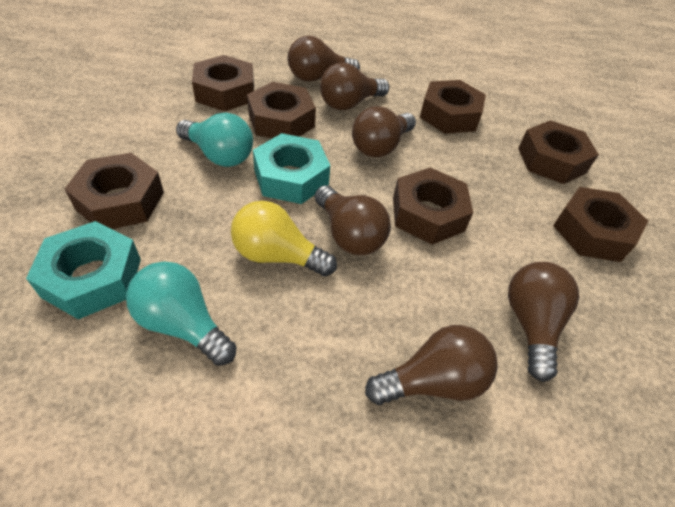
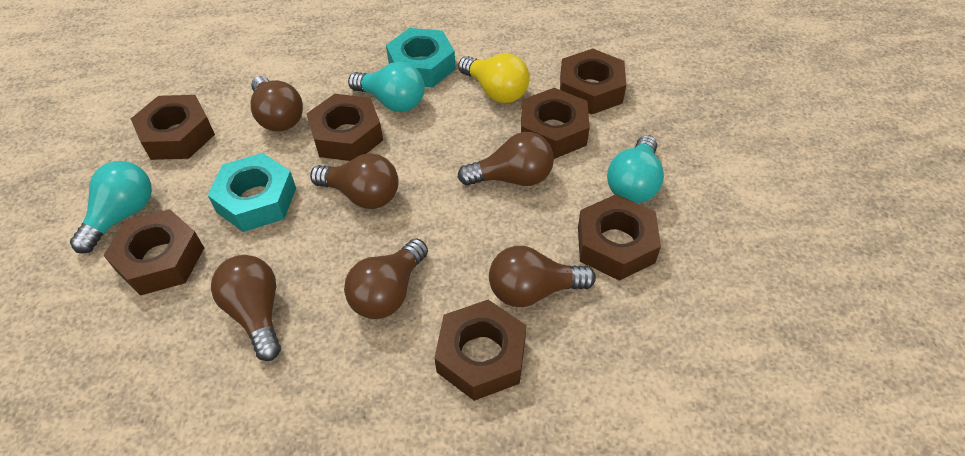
turquoise light bulb: 2 -> 3

